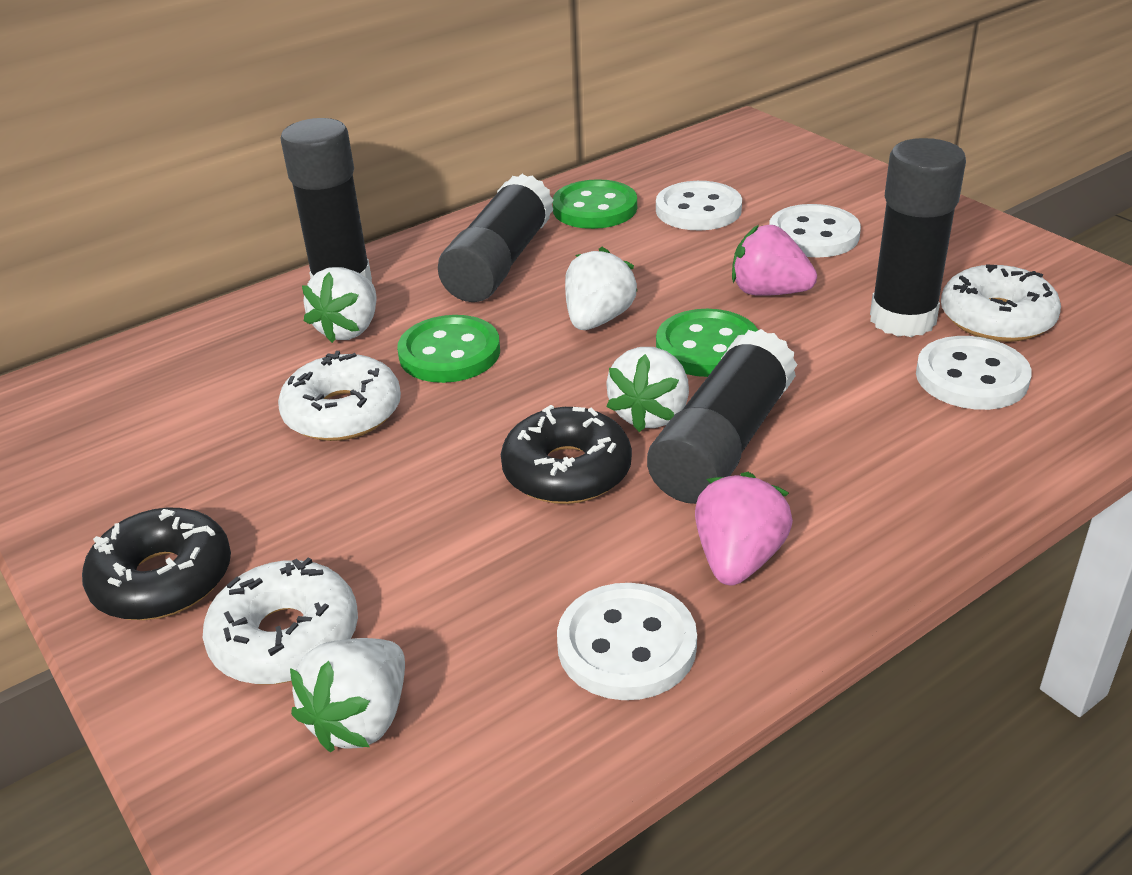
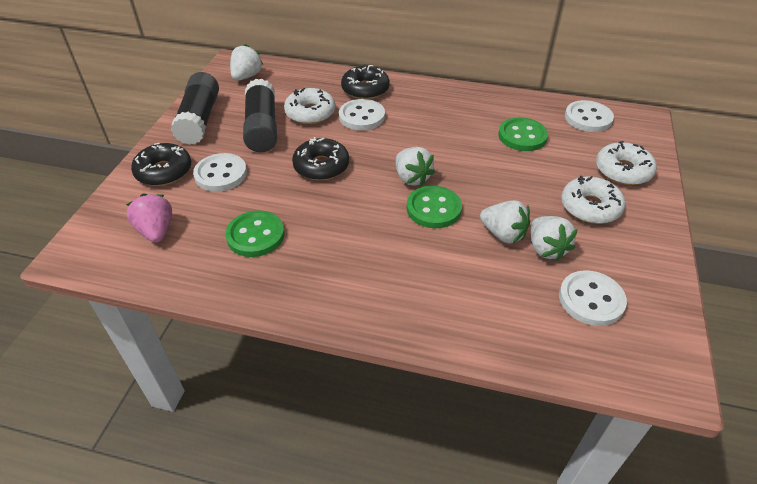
black donut: 2 -> 3
black glue stick: 4 -> 2
pink strawberry: 2 -> 1

